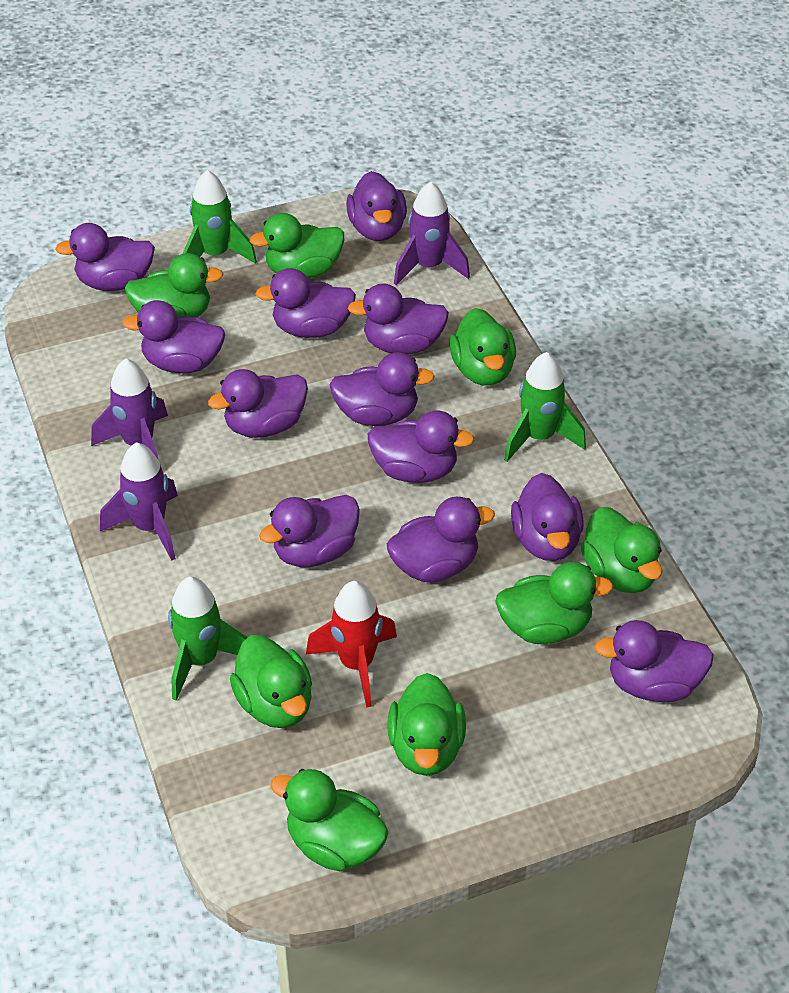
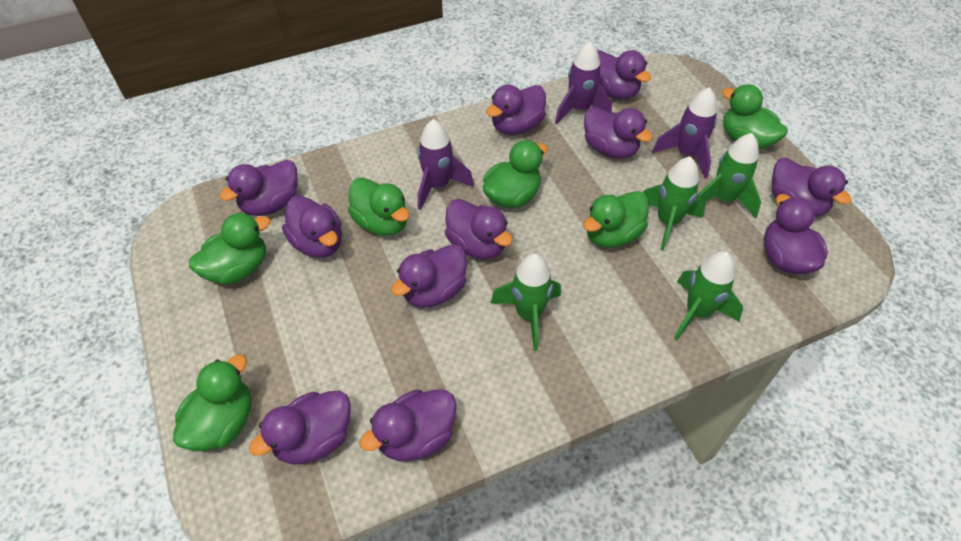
green duck: 8 -> 6
green rocket: 3 -> 4
purple duck: 12 -> 11
red rocket: 1 -> 0

